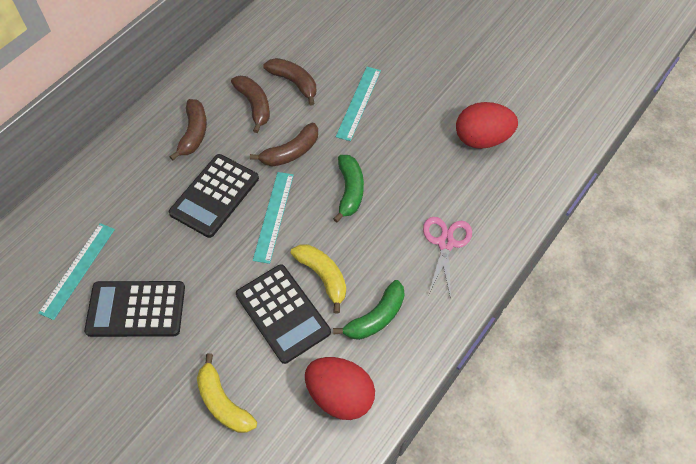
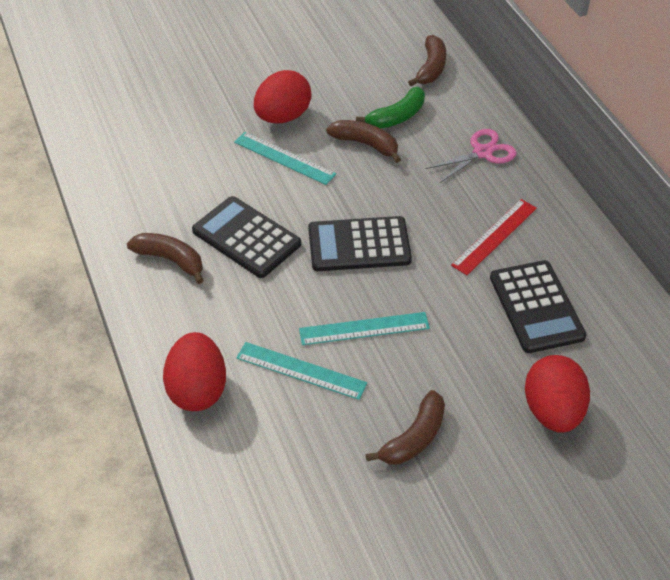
green banana: 2 -> 1
red egg: 2 -> 3
red ruler: 0 -> 1
yellow banana: 2 -> 0

